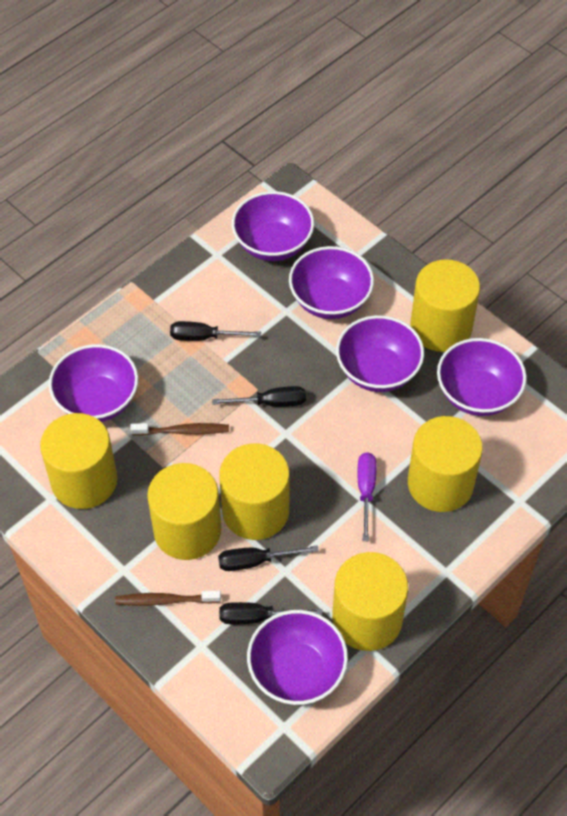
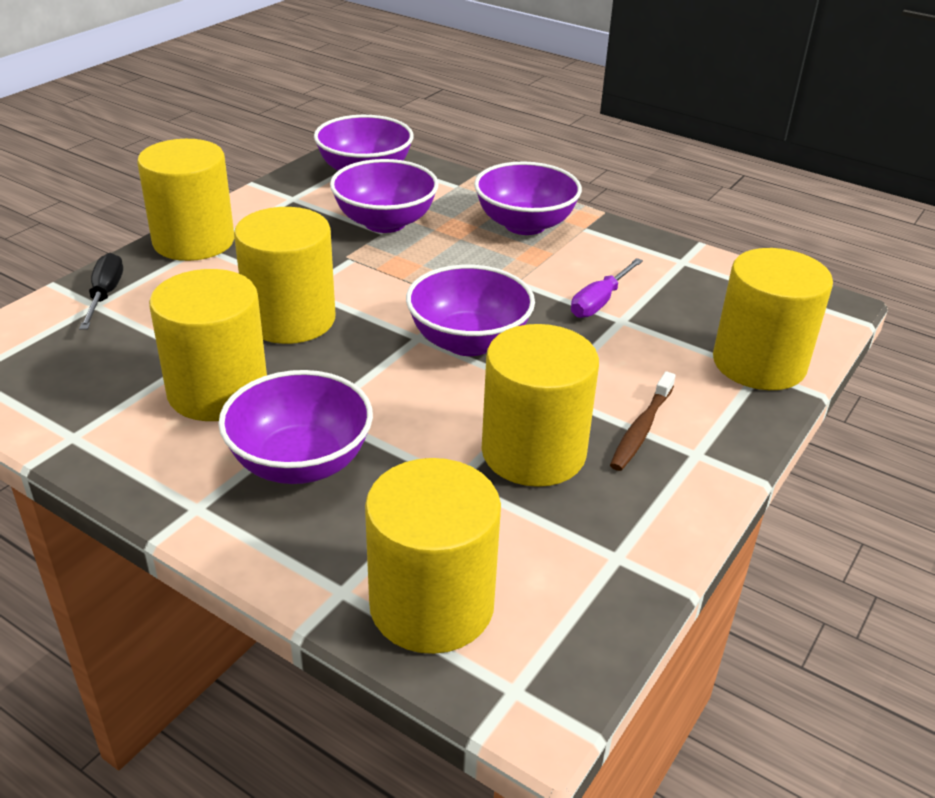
black screwdriver: 4 -> 1
brown toothbrush: 2 -> 1
purple bowl: 6 -> 5

